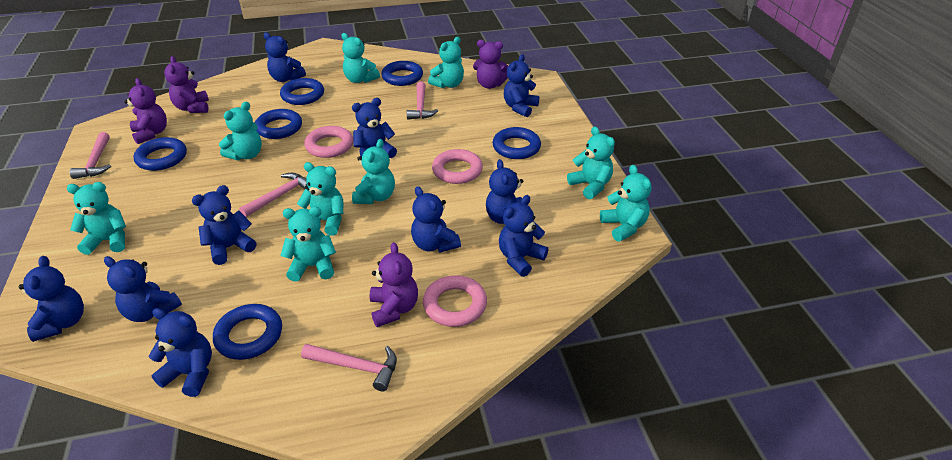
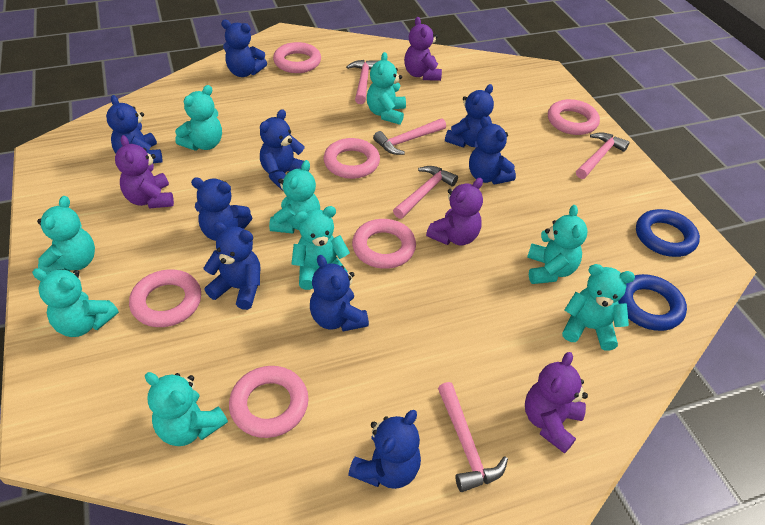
blue ring: 6 -> 2
blue teddy bear: 10 -> 9
pink hammer: 4 -> 5
pink ring: 3 -> 6

